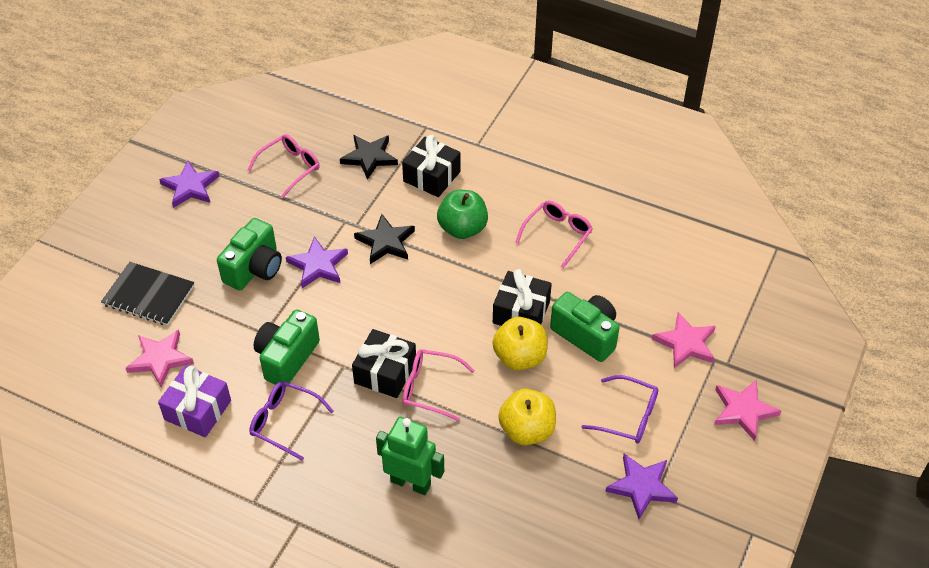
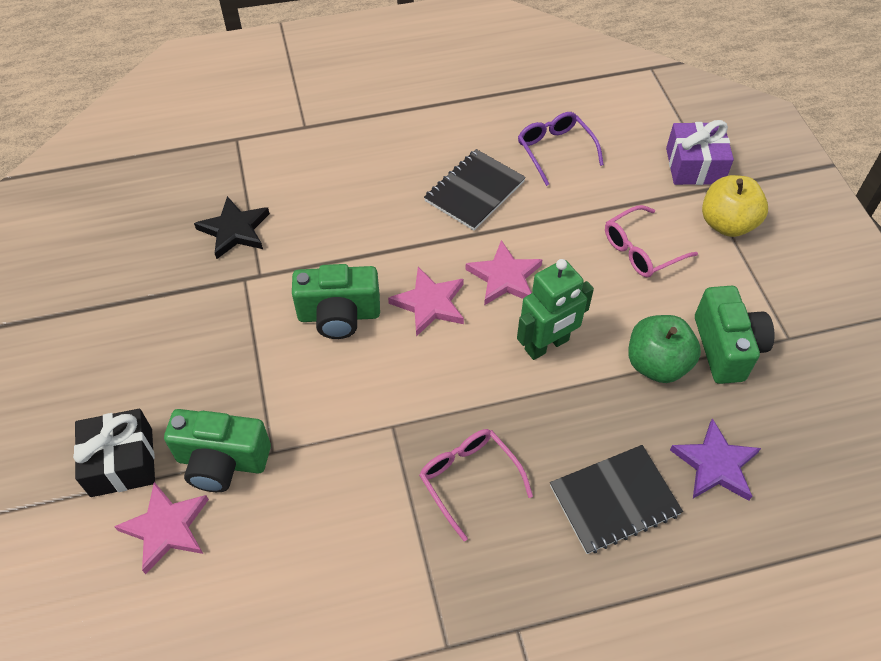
black gift: 3 -> 1
black notebook: 1 -> 2
black star: 2 -> 1
pink glasses: 3 -> 2
purple glasses: 2 -> 1
purple star: 3 -> 1
yellow apple: 2 -> 1

